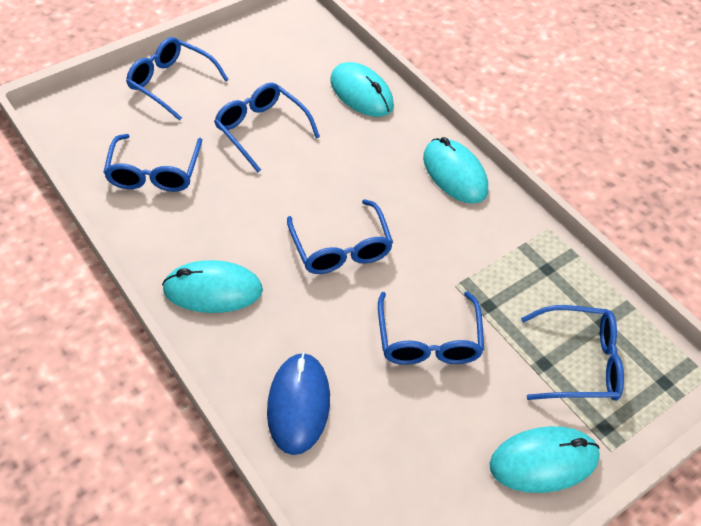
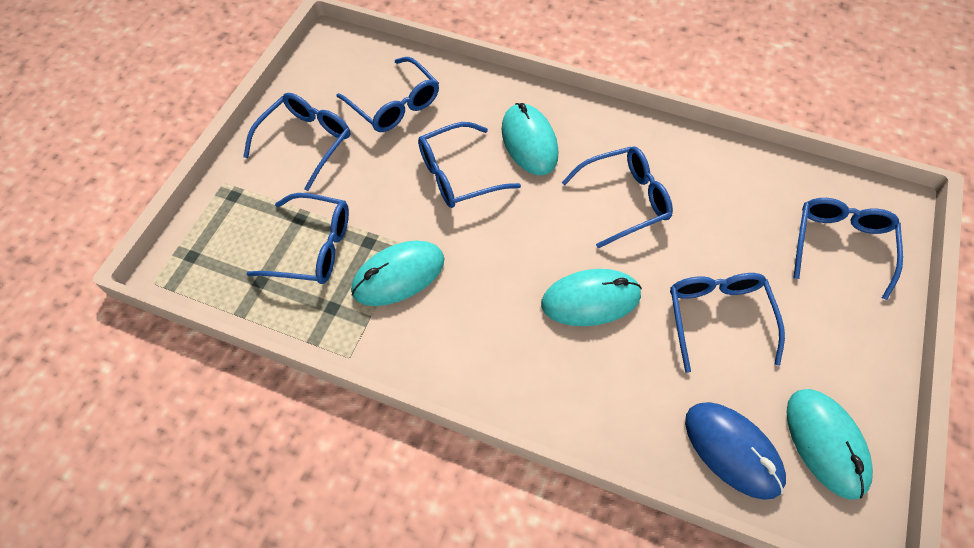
blue glasses: 6 -> 7

